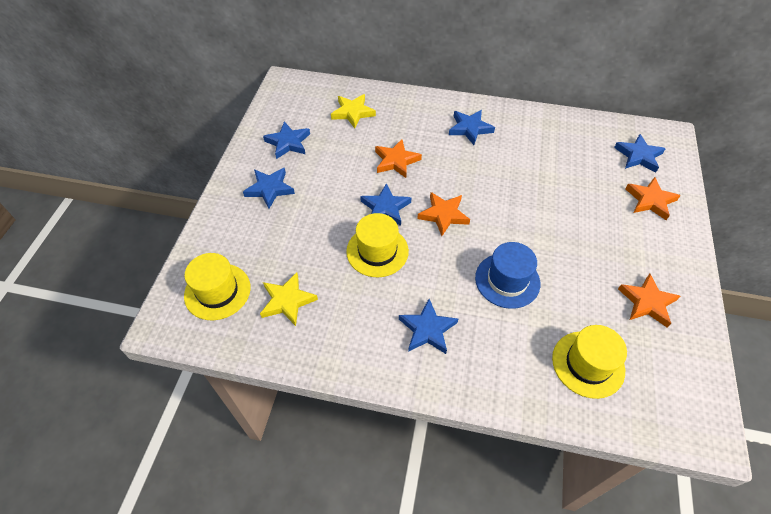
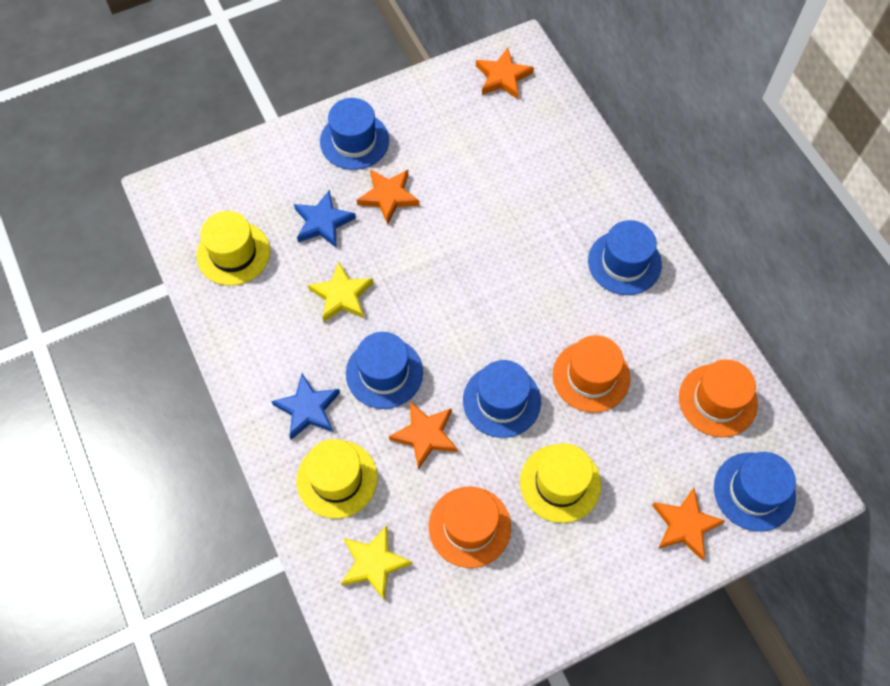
blue hat: 1 -> 5
blue star: 6 -> 2
orange hat: 0 -> 3

